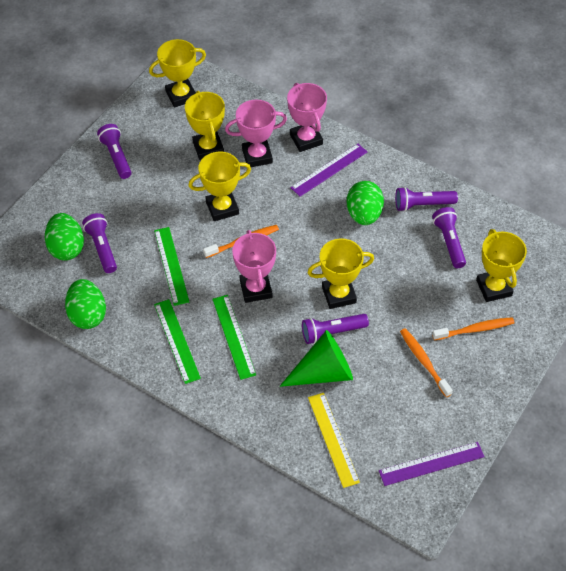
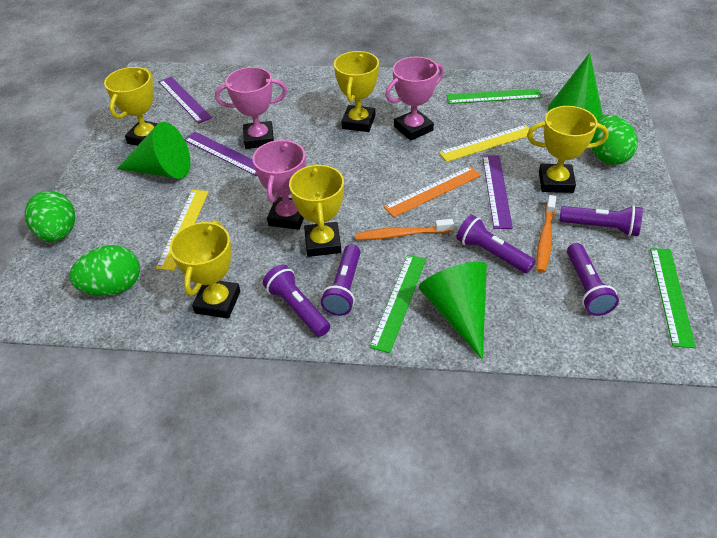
green cone: 1 -> 3
orange ruler: 0 -> 1
orange toothbrush: 3 -> 2
purple ruler: 2 -> 3
yellow ruler: 1 -> 2

